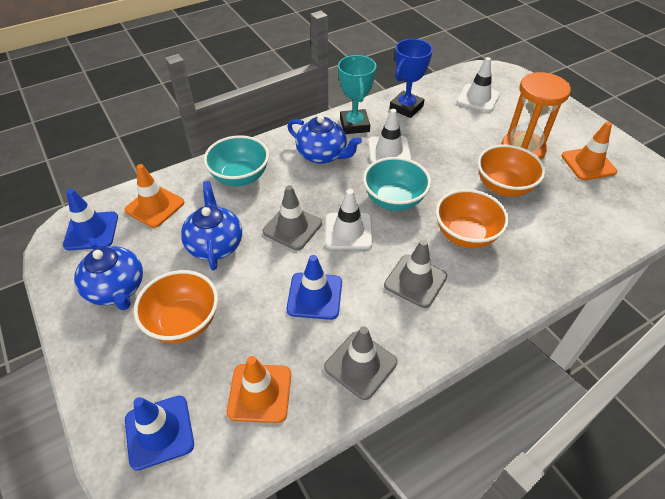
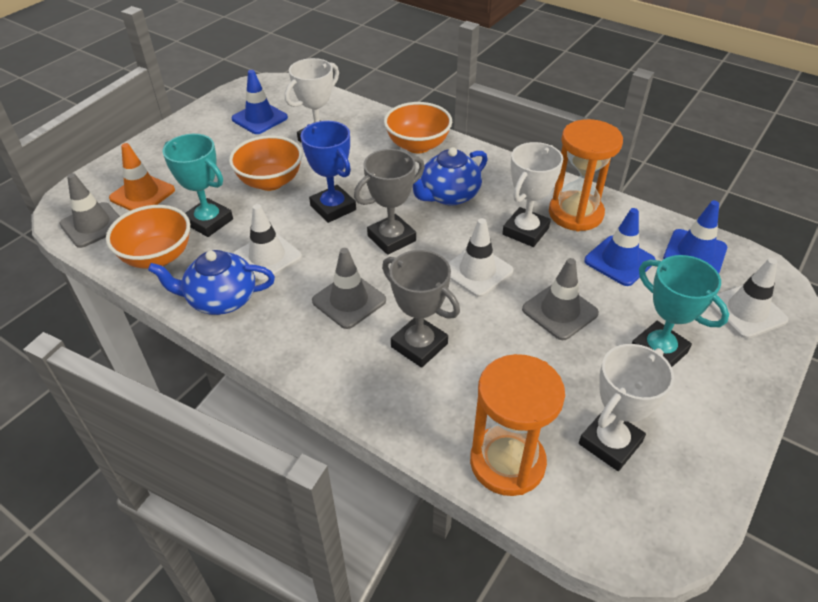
blue teapot: 3 -> 2
grey trophy: 0 -> 2
orange hourglass: 1 -> 2
orange traffic cone: 3 -> 1
turquoise bowl: 2 -> 0
turquoise trophy: 1 -> 2
white trophy: 0 -> 3

